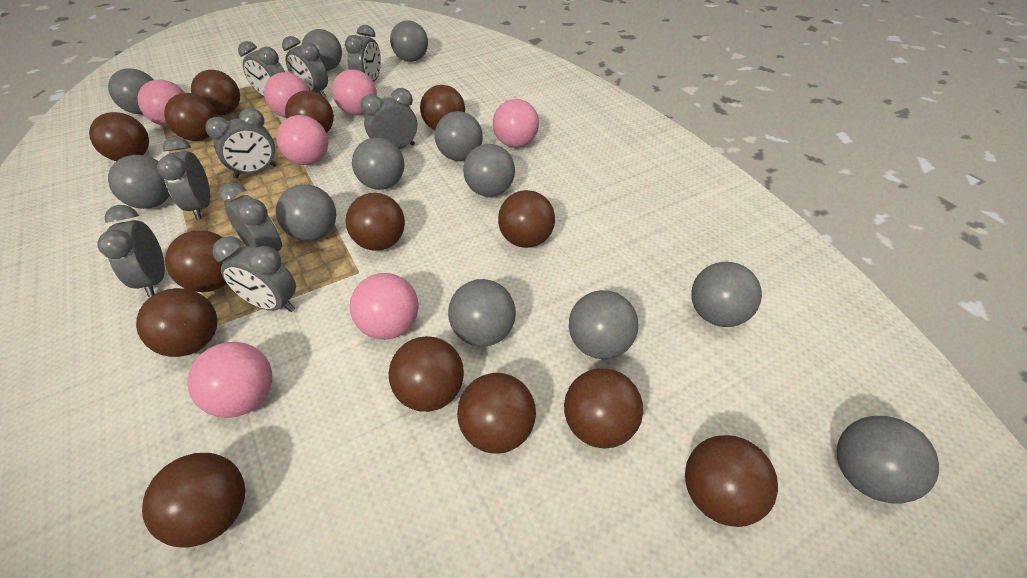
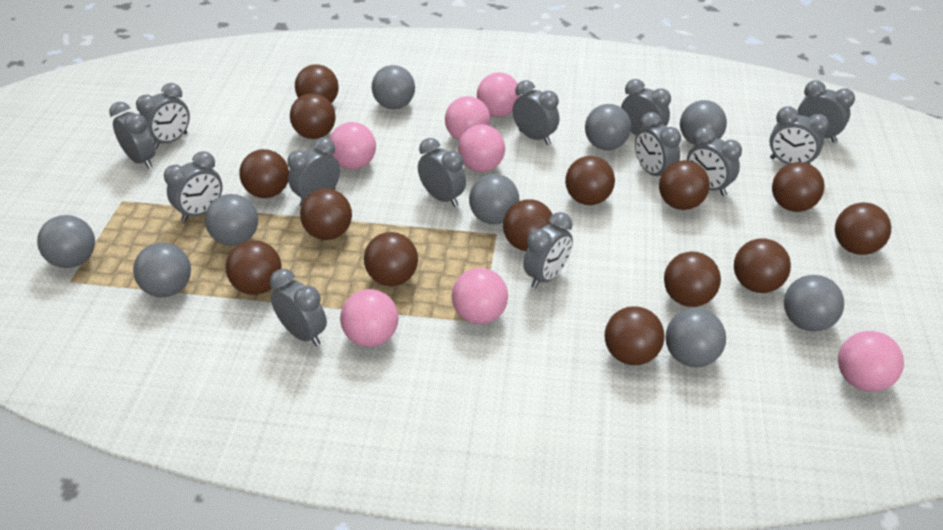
grey ball: 12 -> 9
grey clock: 9 -> 13

